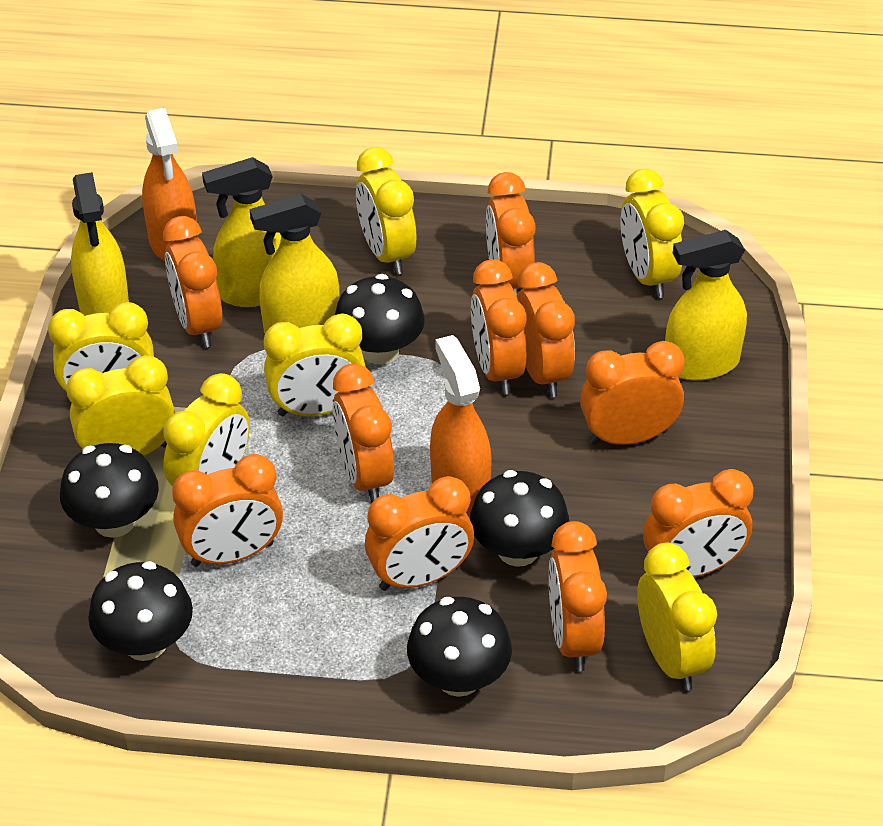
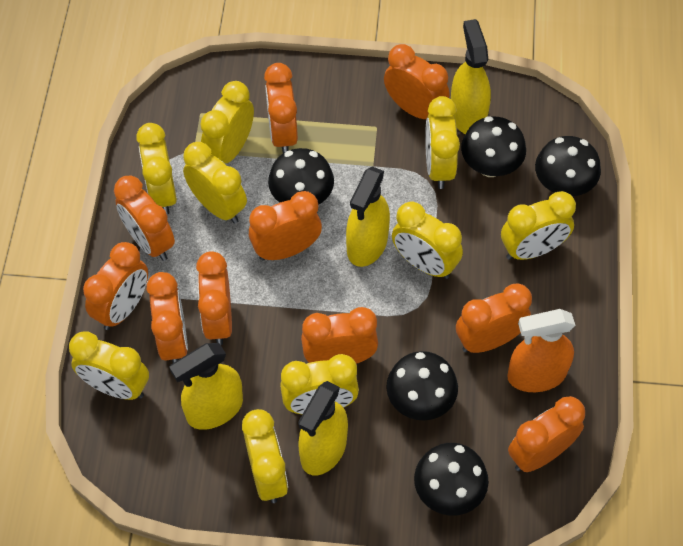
orange spray bottle: 2 -> 1
yellow clock: 7 -> 9

